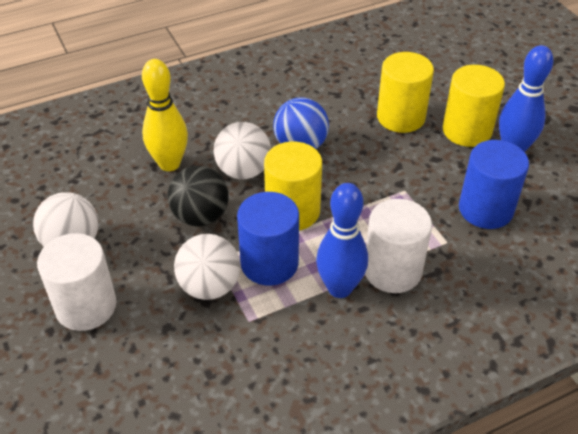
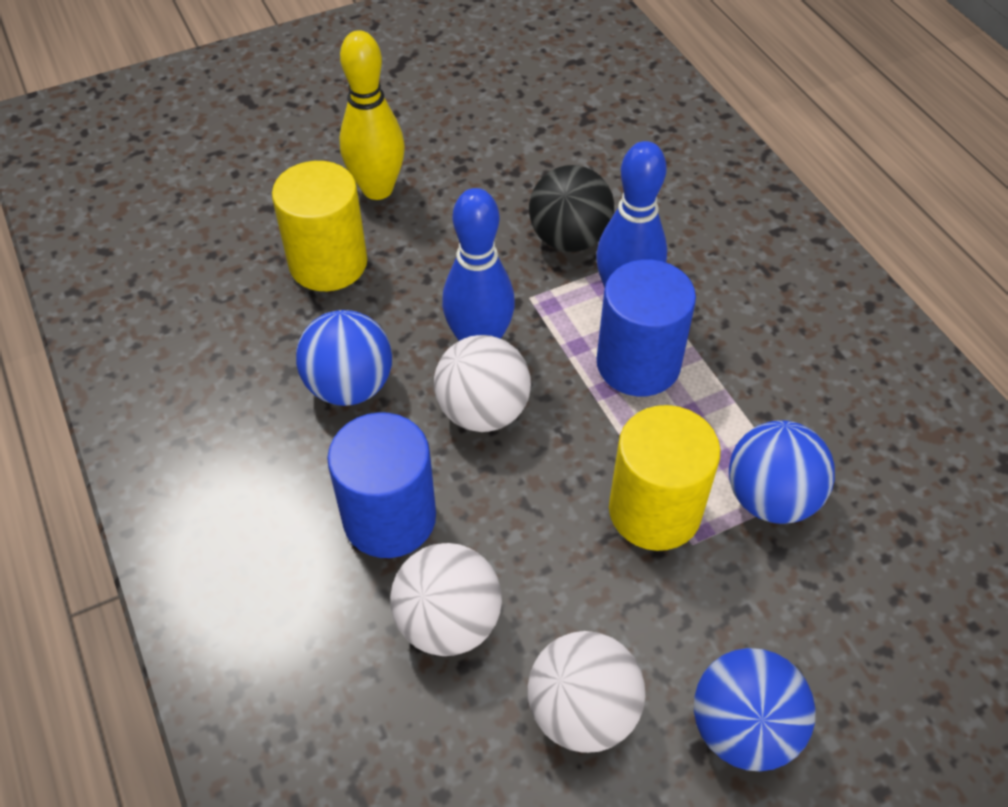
blue ball: 1 -> 3
white cylinder: 2 -> 0
yellow cylinder: 3 -> 2

